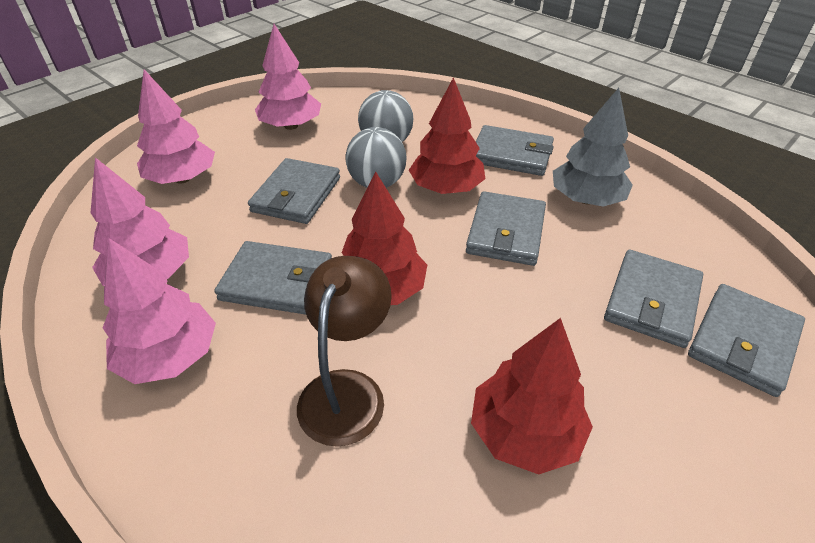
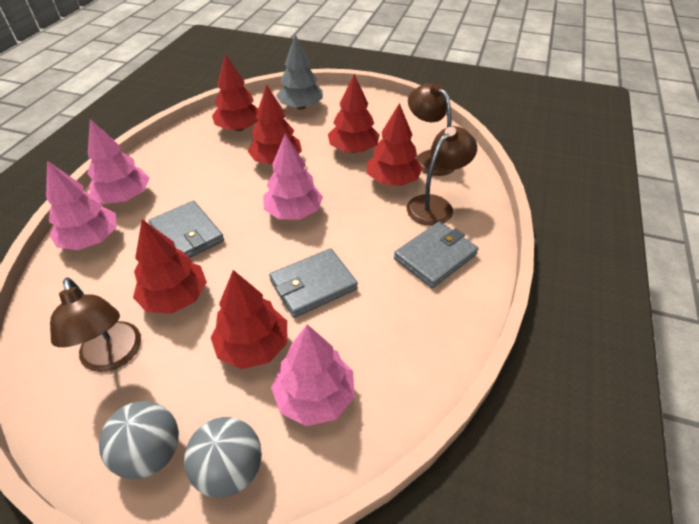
brown lamp: 1 -> 3
grey wallet: 6 -> 3
red tree: 3 -> 6

